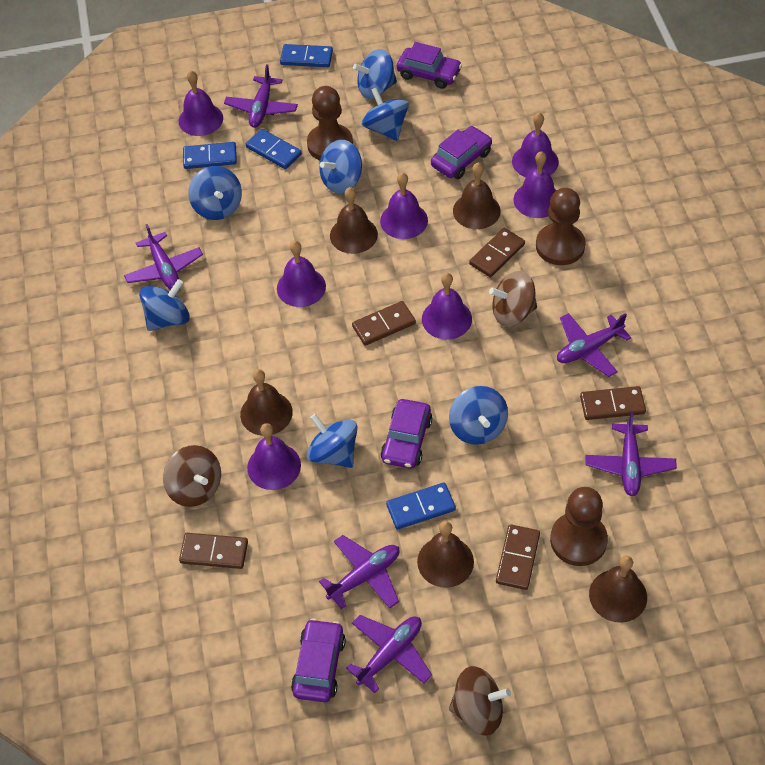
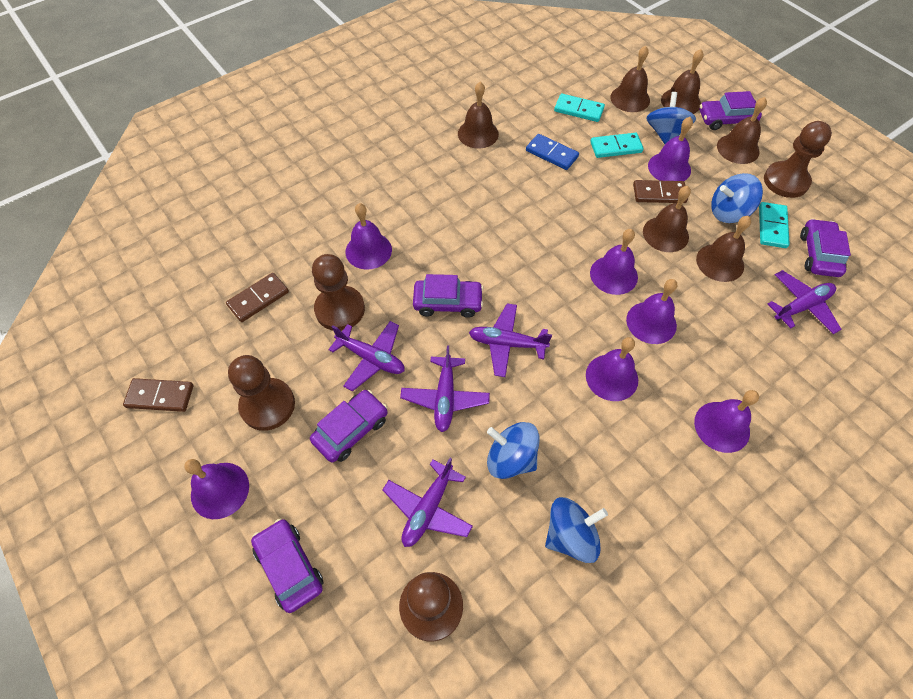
blue domino: 4 -> 1
blue spinning top: 7 -> 4
brown bell: 5 -> 6
brown domino: 5 -> 3
brown pawn: 3 -> 4
brown spinning top: 3 -> 0
purple car: 4 -> 5
purple plane: 6 -> 5
turquoise domino: 0 -> 3

